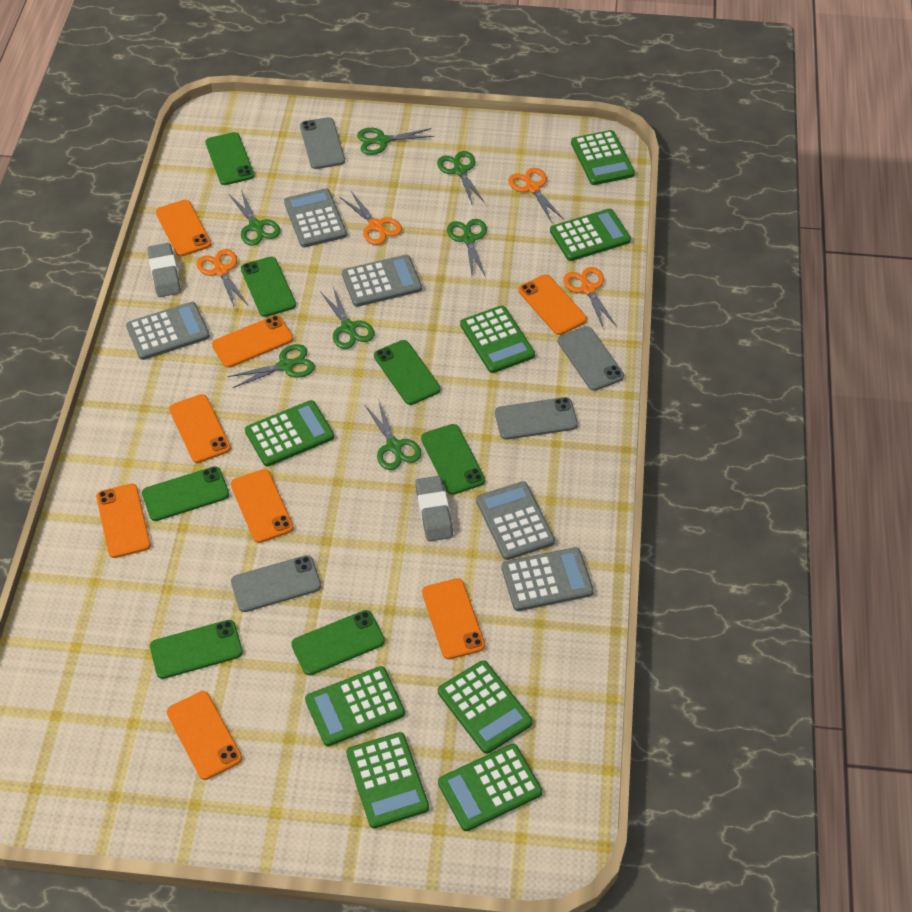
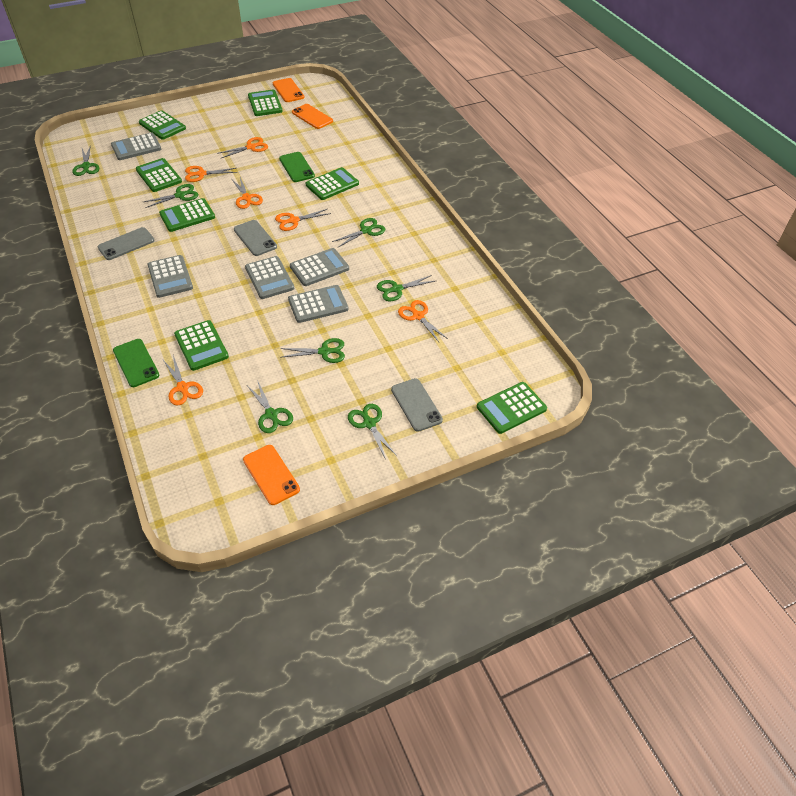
green calculator: 8 -> 7
green phone: 7 -> 2
grey eraser: 2 -> 0
grey phone: 4 -> 3
orange phone: 8 -> 3
orange scissors: 4 -> 6

